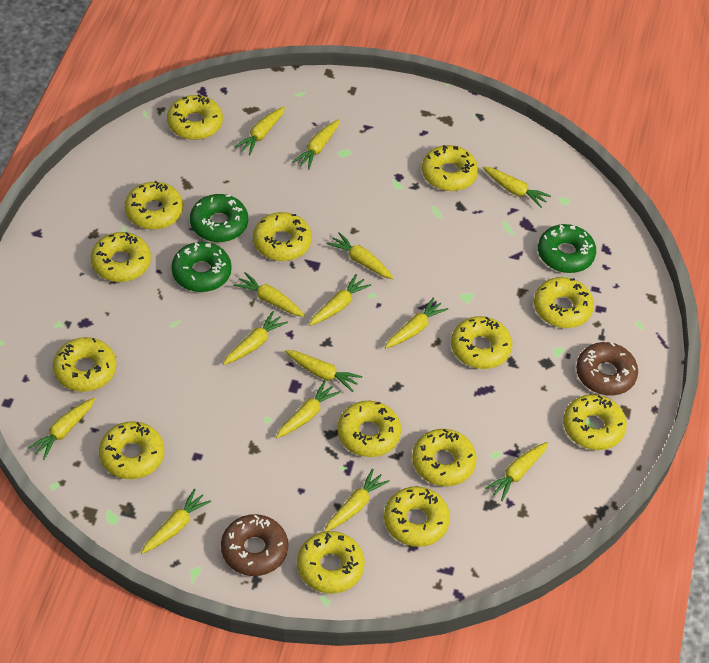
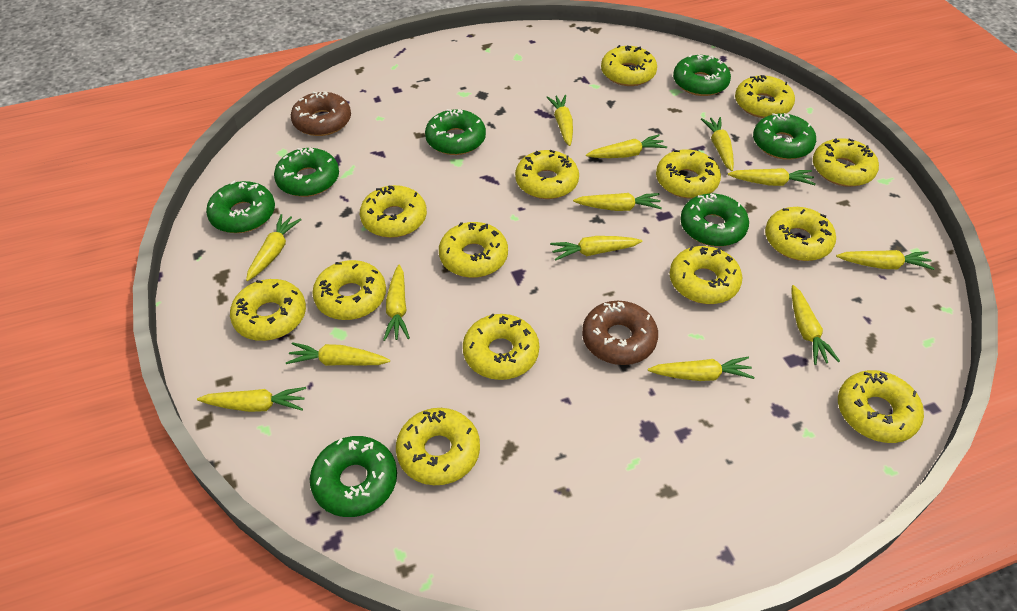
green donut: 3 -> 7
yellow carrot: 14 -> 13

